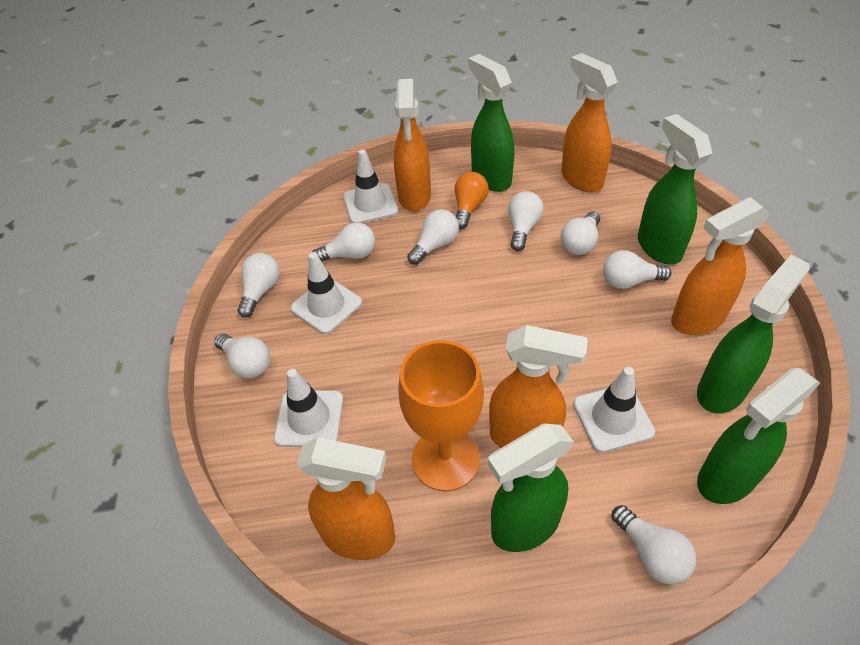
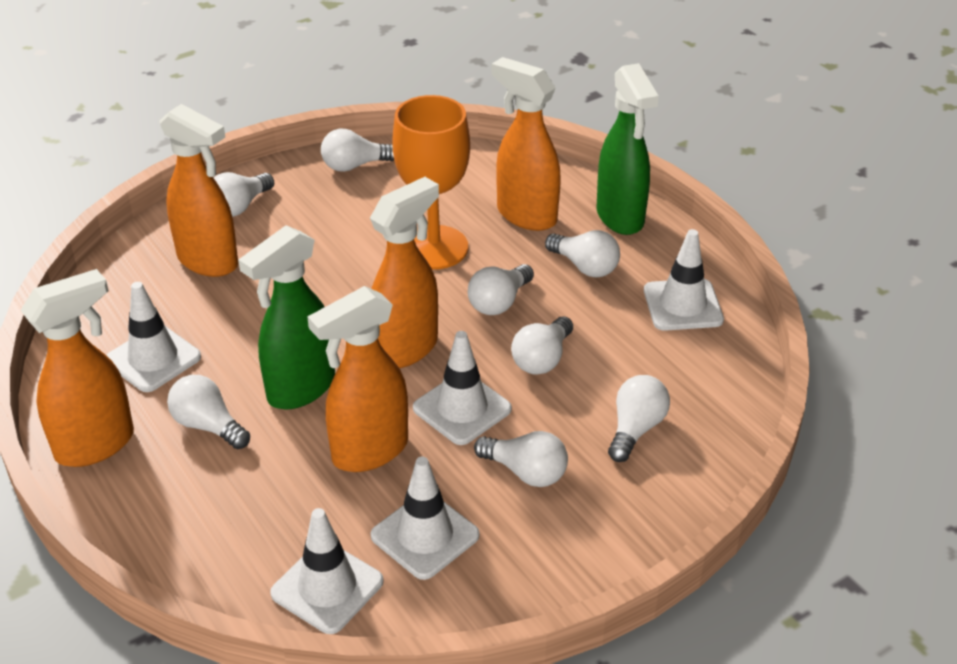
green spray bottle: 5 -> 2
orange light bulb: 1 -> 0
white traffic cone: 4 -> 5

